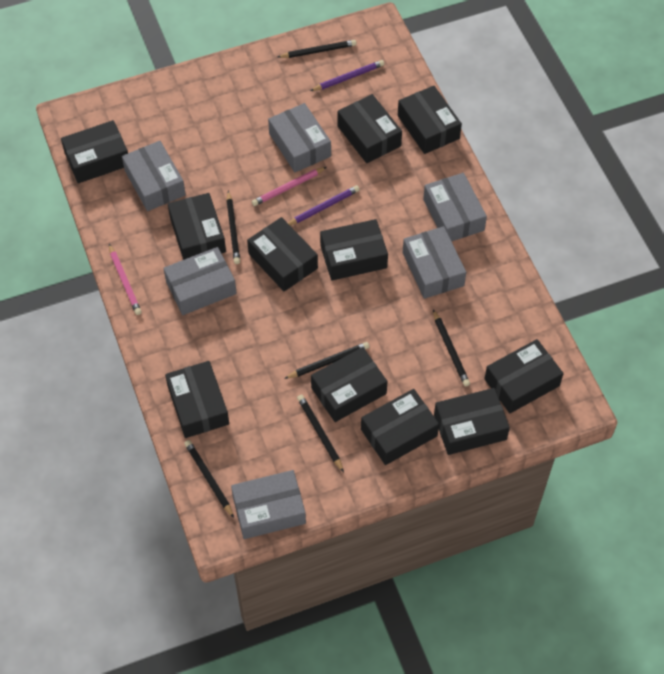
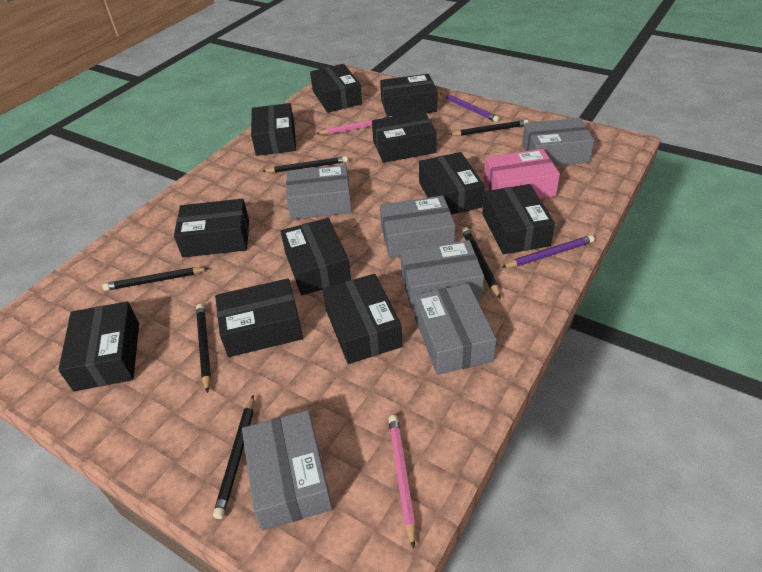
pink box: 0 -> 1

